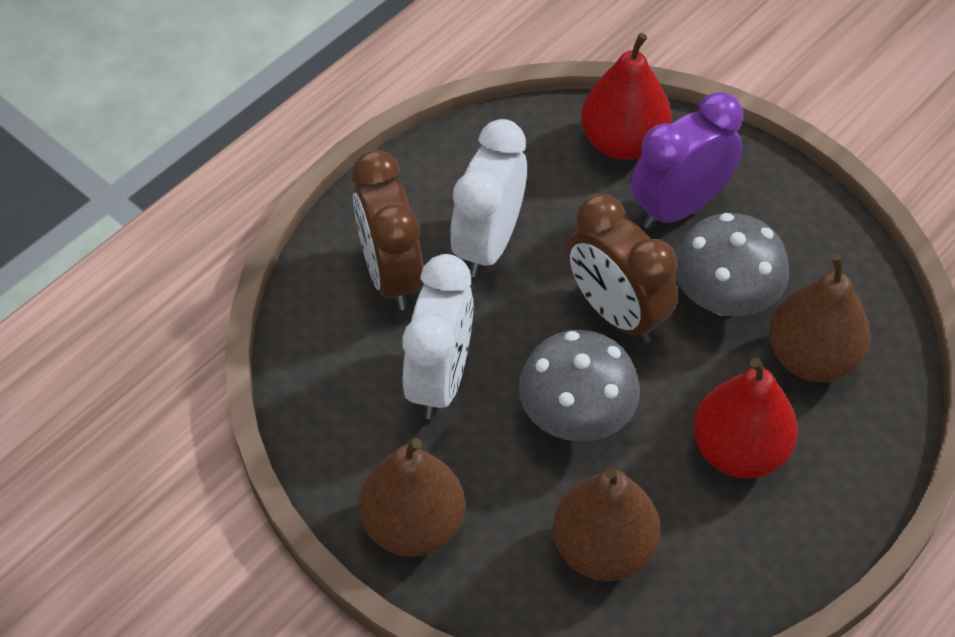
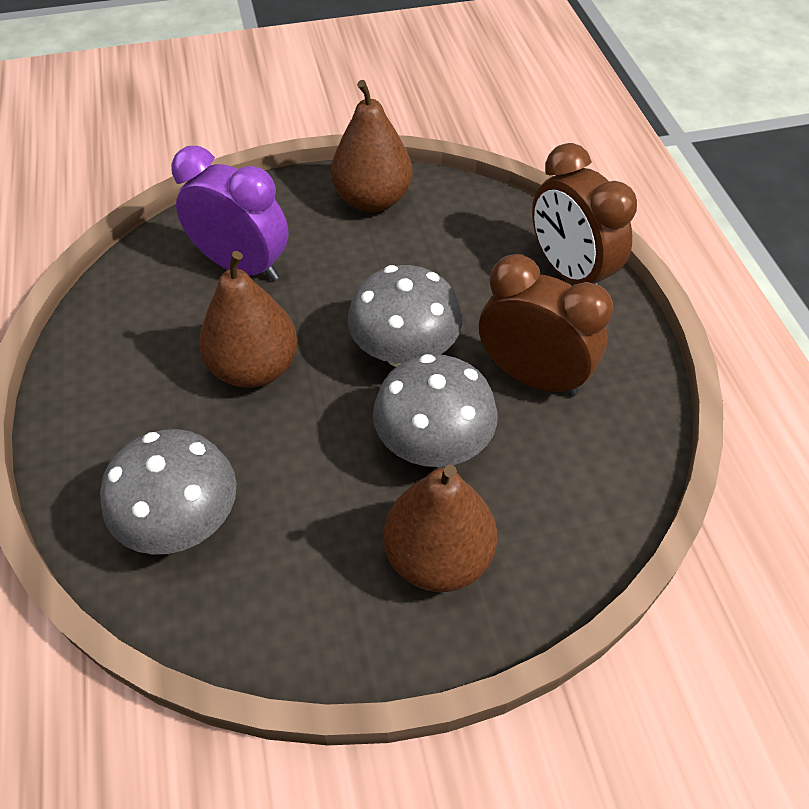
grey mushroom: 2 -> 3
red pear: 2 -> 0
white clock: 2 -> 0

